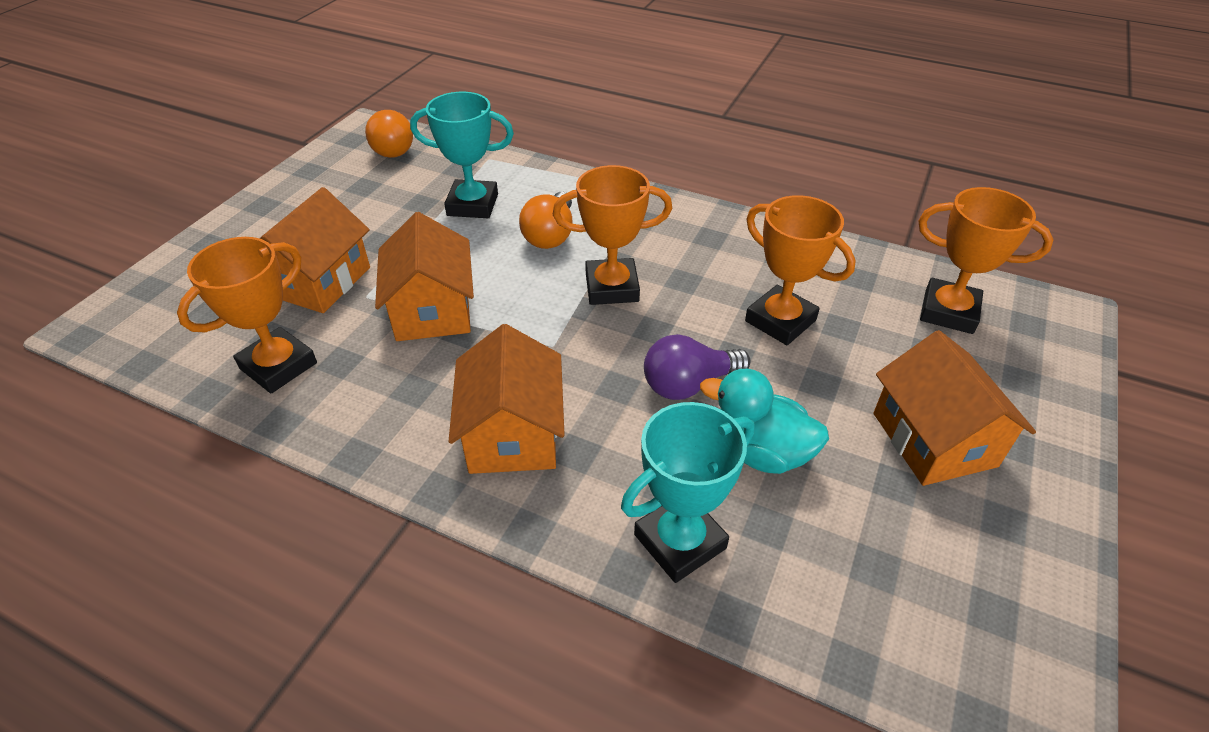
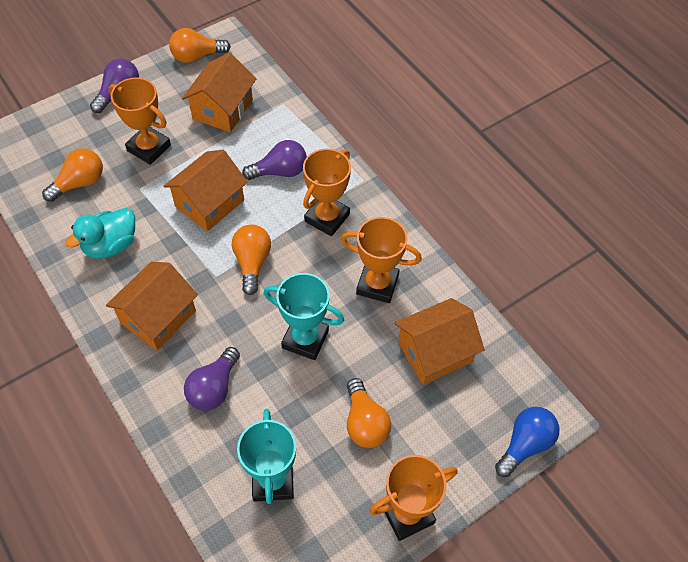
blue light bulb: 0 -> 1
orange light bulb: 2 -> 4
purple light bulb: 1 -> 3

